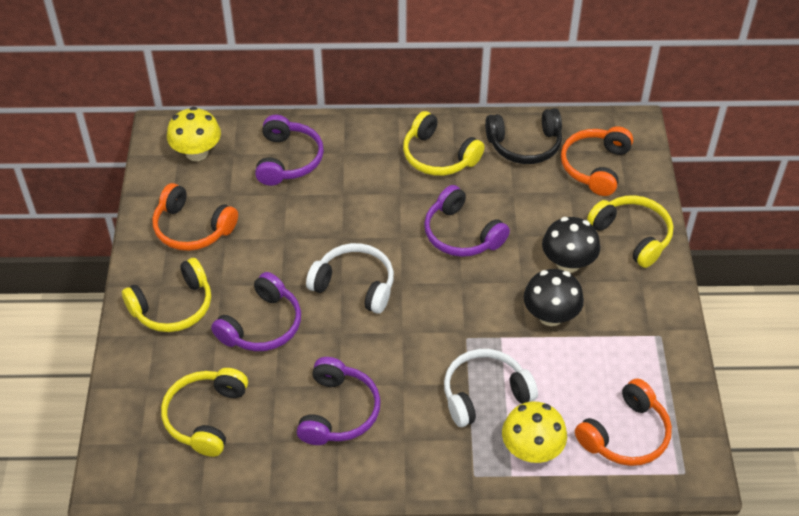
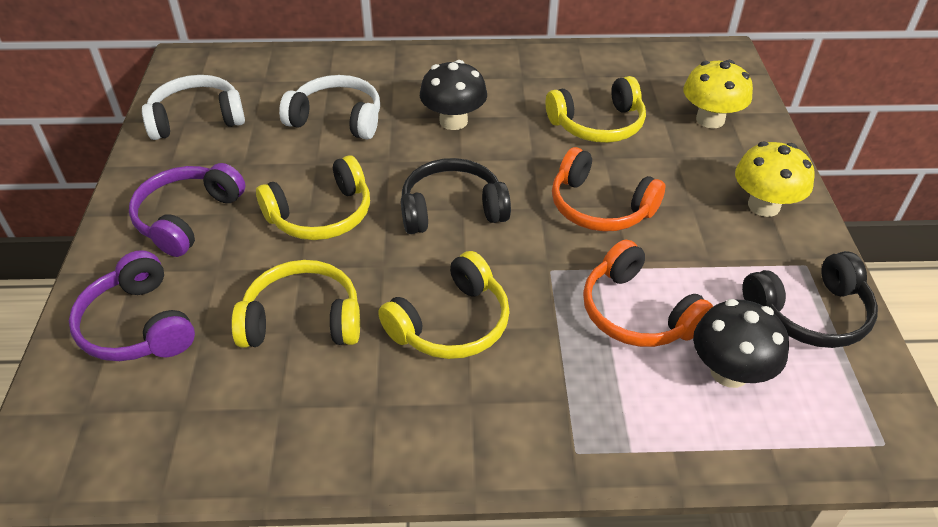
black headphones: 1 -> 2
orange headphones: 3 -> 2
purple headphones: 4 -> 2

